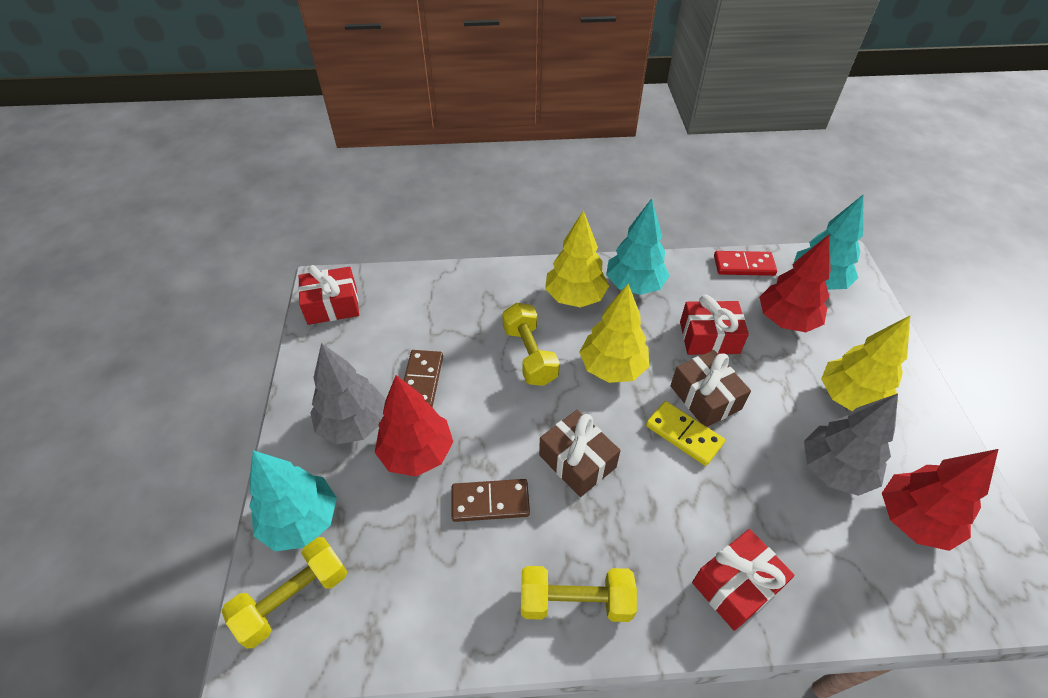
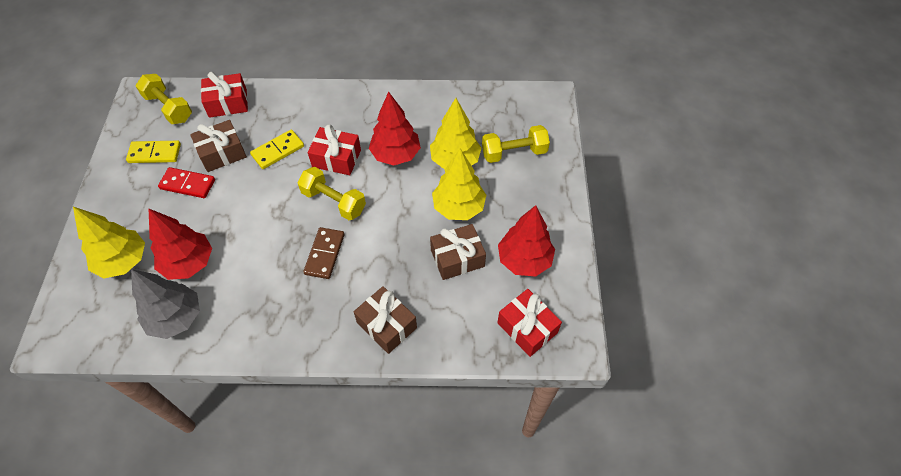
brown domino: 2 -> 1
brown gift: 2 -> 3
grey tree: 2 -> 1
turquoise tree: 3 -> 0
yellow domino: 1 -> 2

